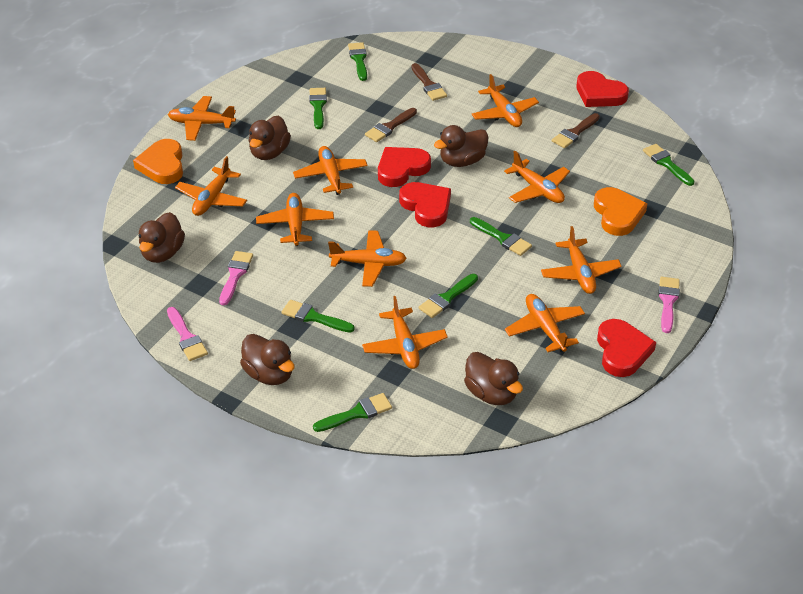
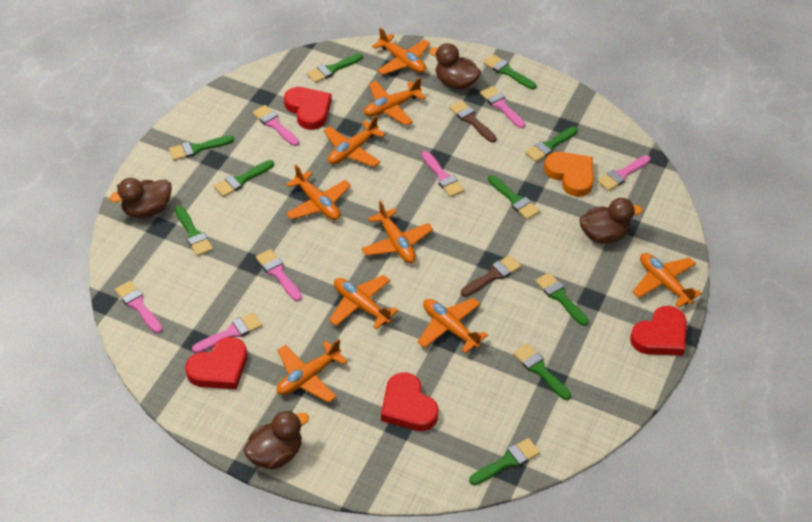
brown brush: 3 -> 2
brown duck: 5 -> 4
green brush: 7 -> 10
orange heart: 2 -> 1
orange plane: 10 -> 9
pink brush: 3 -> 7

